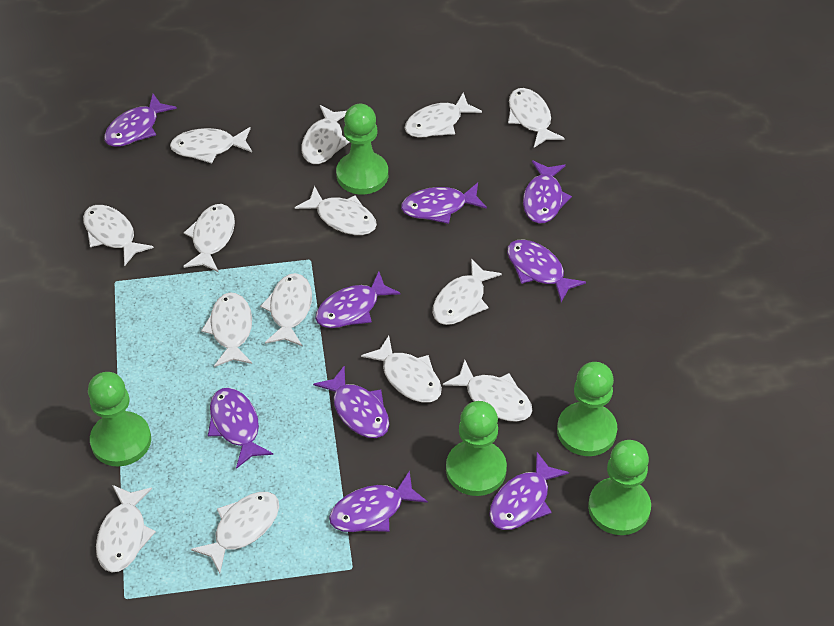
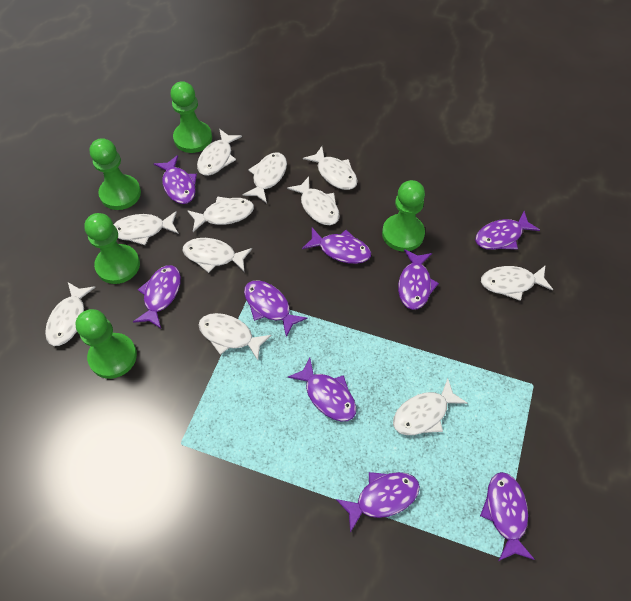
white fish: 14 -> 11

